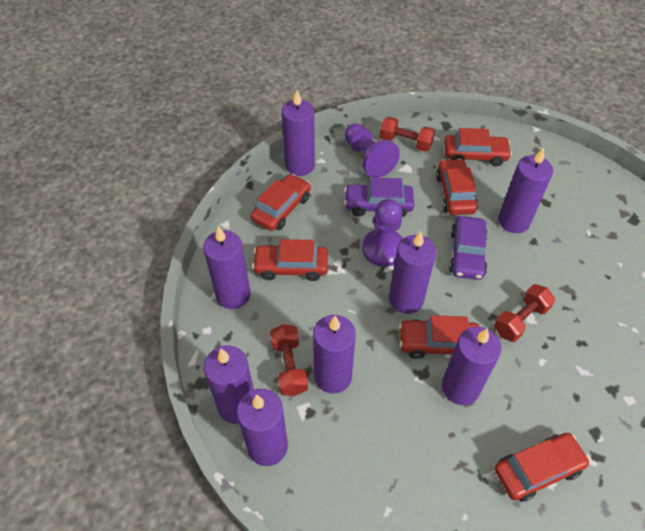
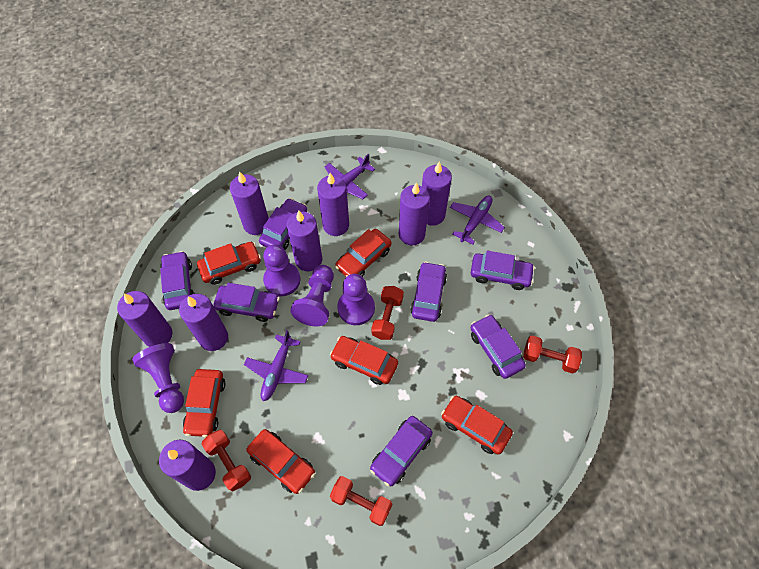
purple car: 2 -> 7
purple pawn: 2 -> 4
purple plane: 0 -> 3
red dumbbell: 3 -> 4

